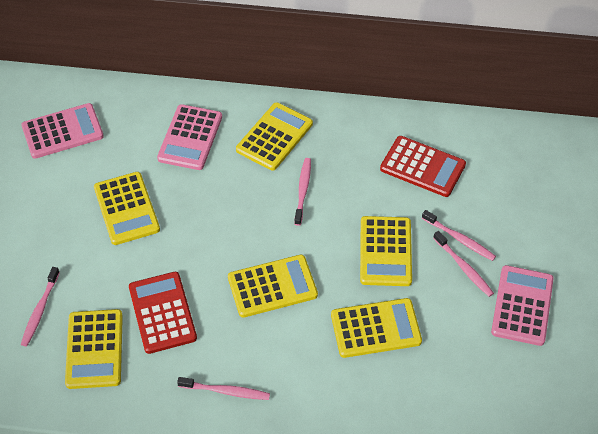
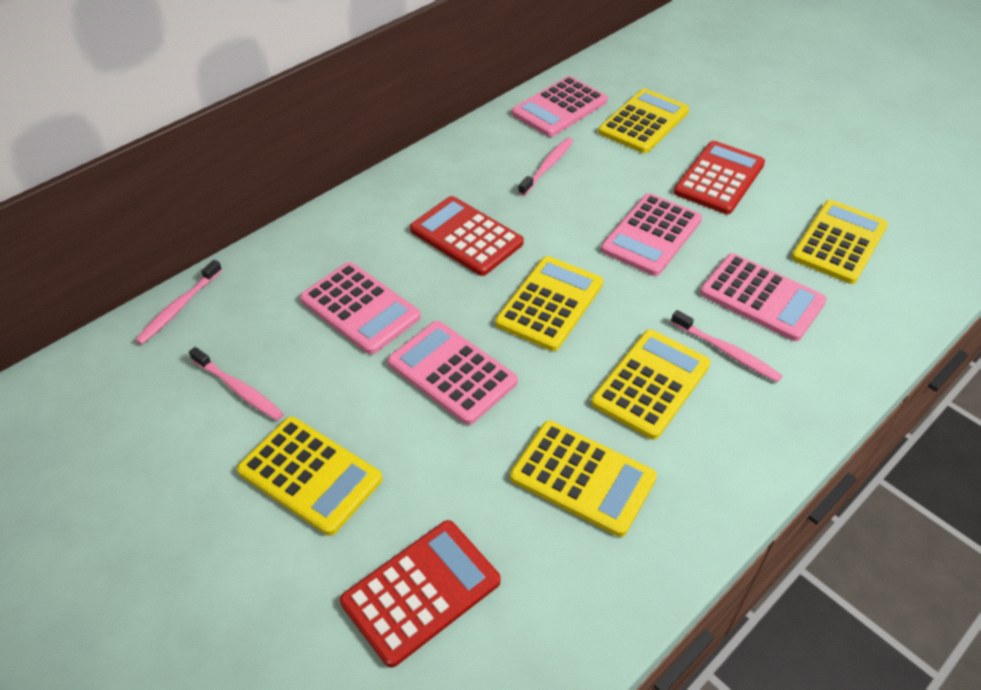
pink calculator: 3 -> 5
pink toothbrush: 5 -> 4
red calculator: 2 -> 3

